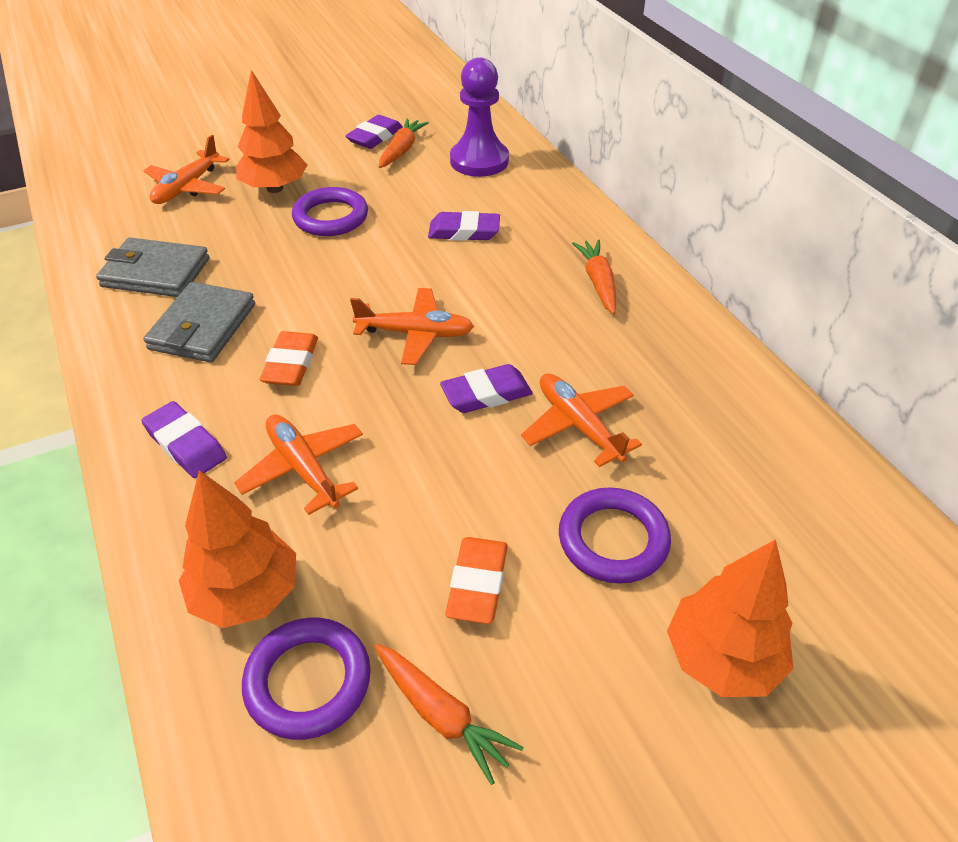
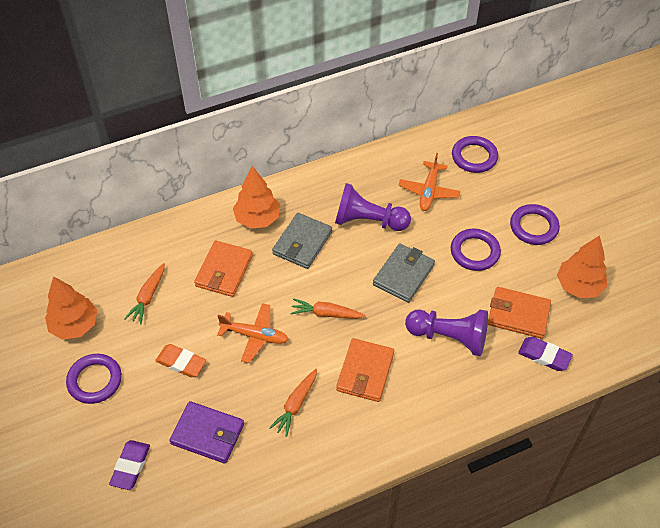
orange eraser: 2 -> 1
orange plane: 4 -> 2
orange wallet: 0 -> 3
purple eraser: 4 -> 2
purple pawn: 1 -> 2
purple ring: 3 -> 4
purple wallet: 0 -> 1

